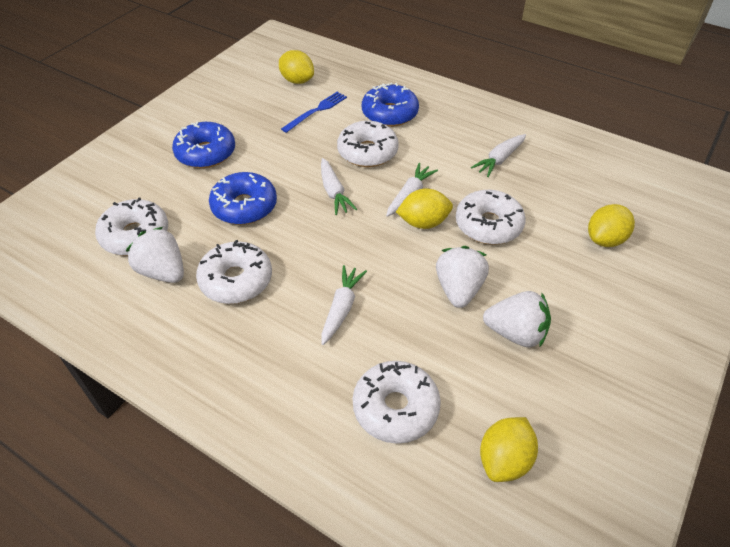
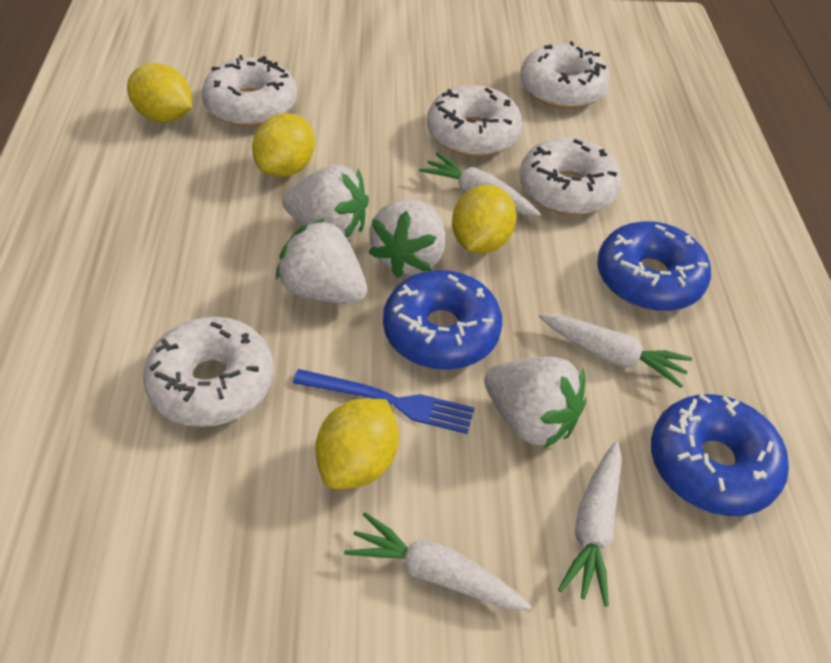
white strawberry: 3 -> 4

